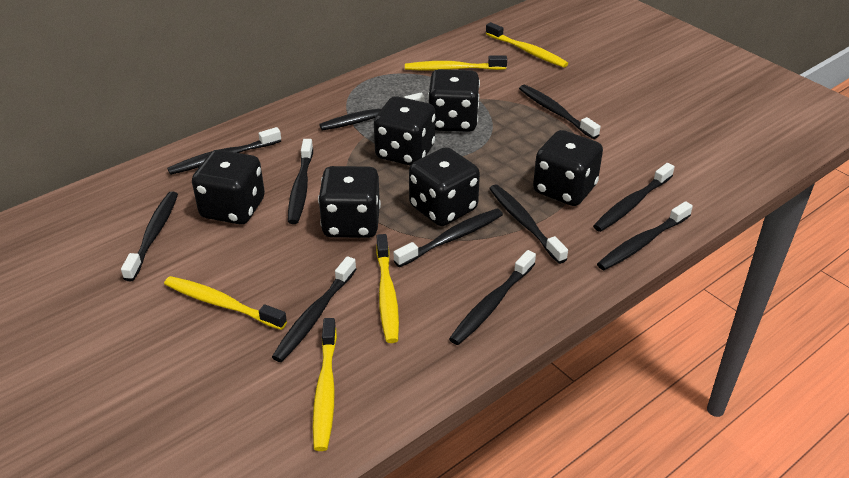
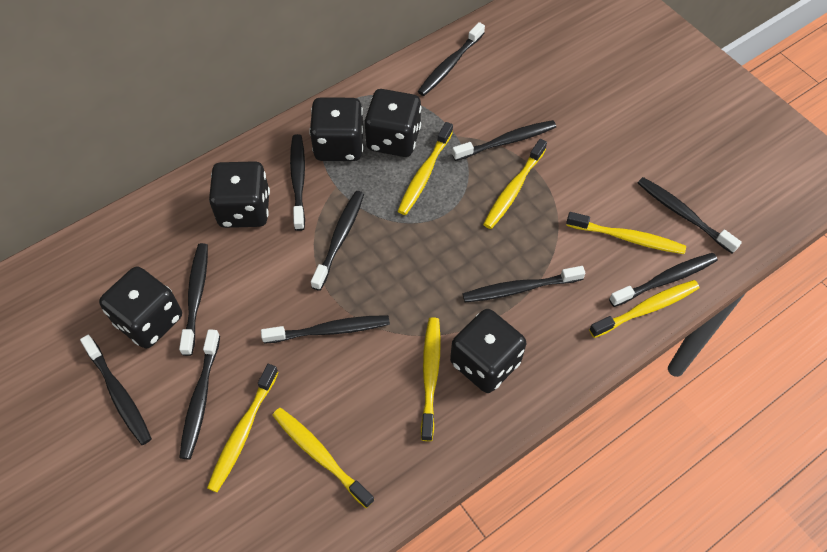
black dice: 6 -> 5
yellow toothbrush: 5 -> 7

